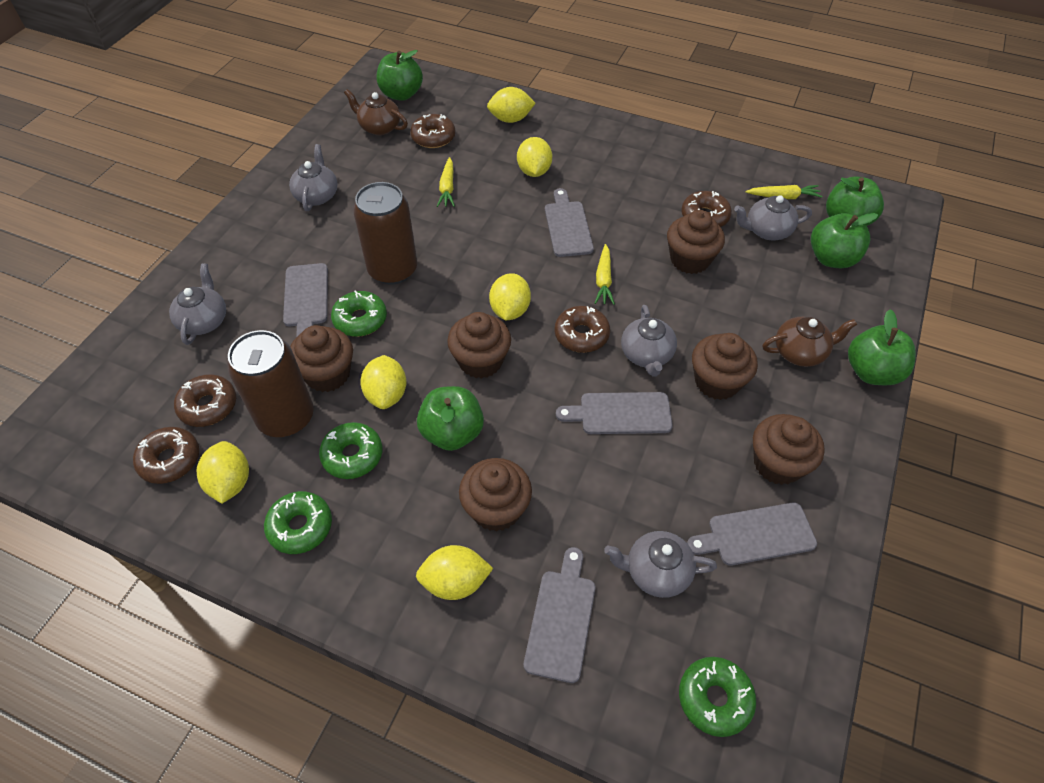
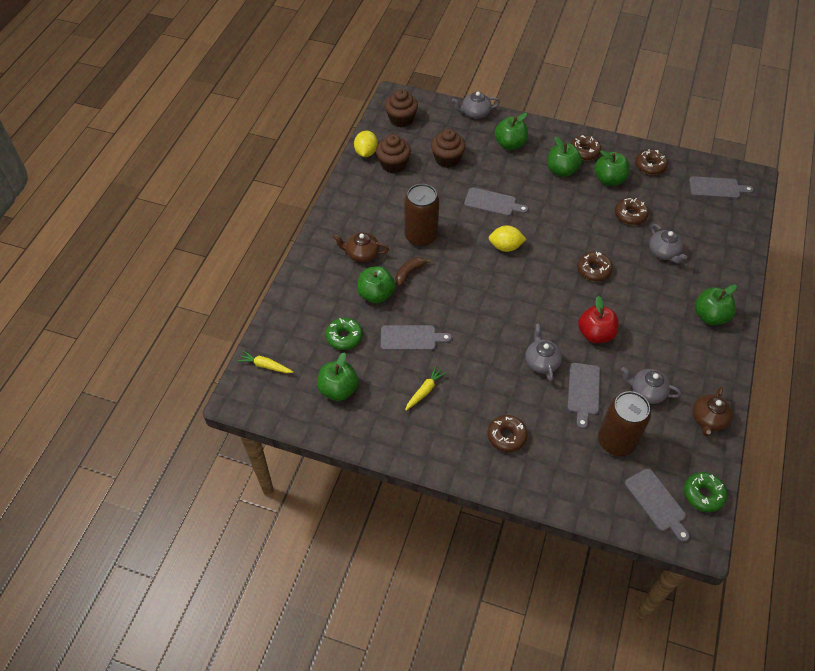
brown banana: 0 -> 1
brown cupcake: 6 -> 3
green apple: 5 -> 6
green donut: 4 -> 2
grey teapot: 5 -> 4
red apple: 0 -> 1
yellow carrot: 3 -> 2
yellow lemon: 6 -> 2

